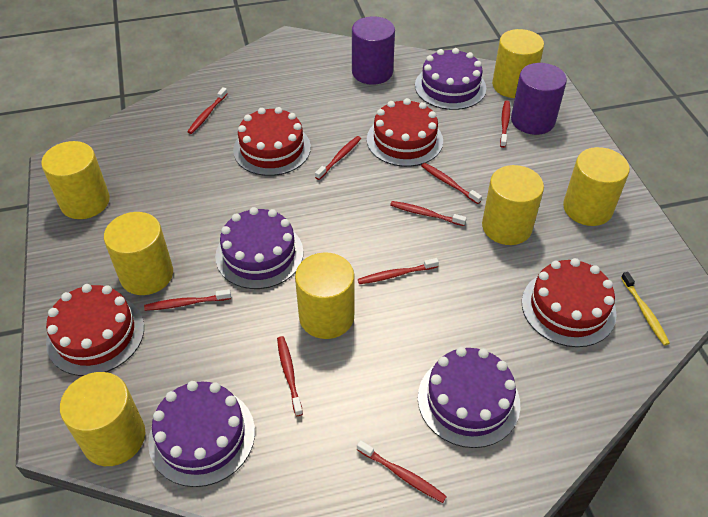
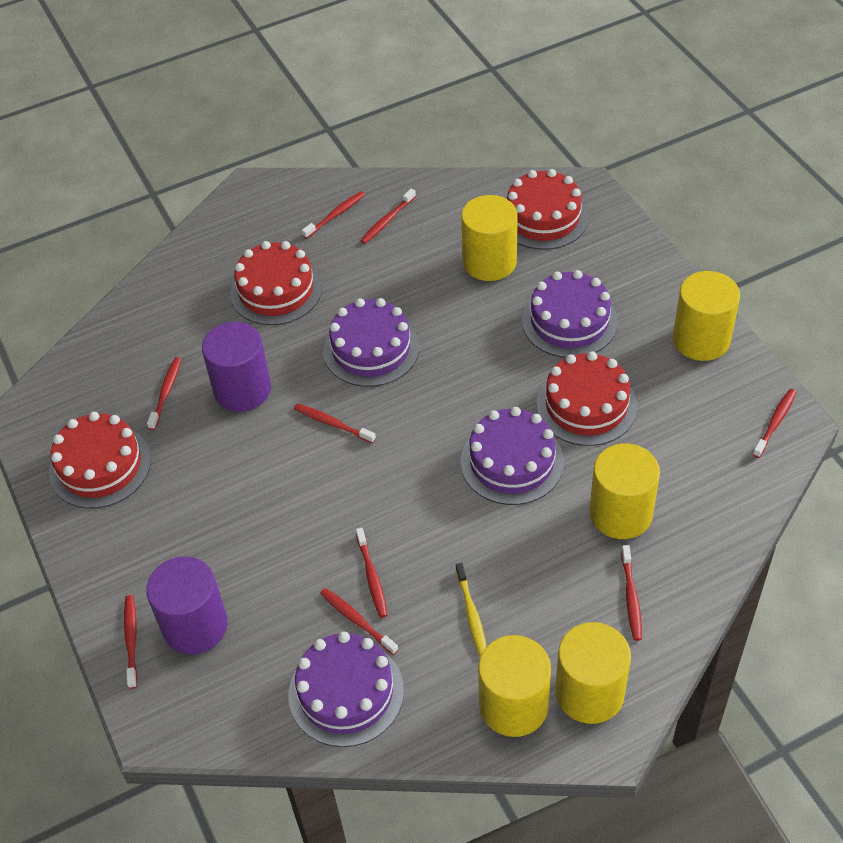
yellow cylinder: 7 -> 5

